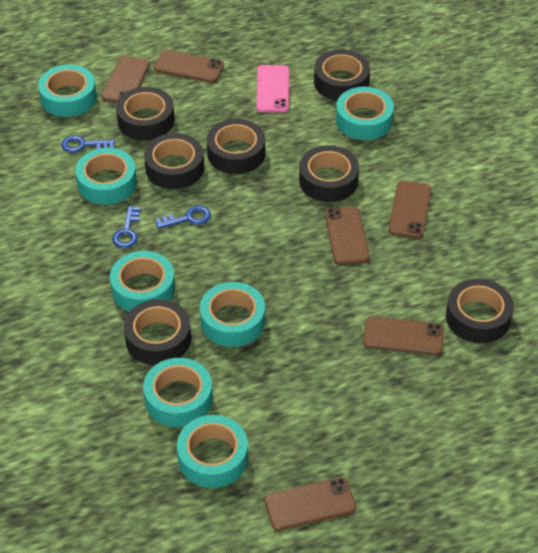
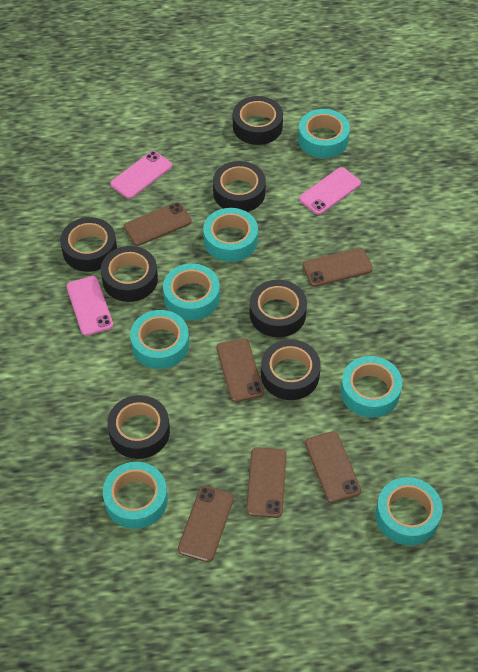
blue key: 3 -> 0
pink phone: 1 -> 3

